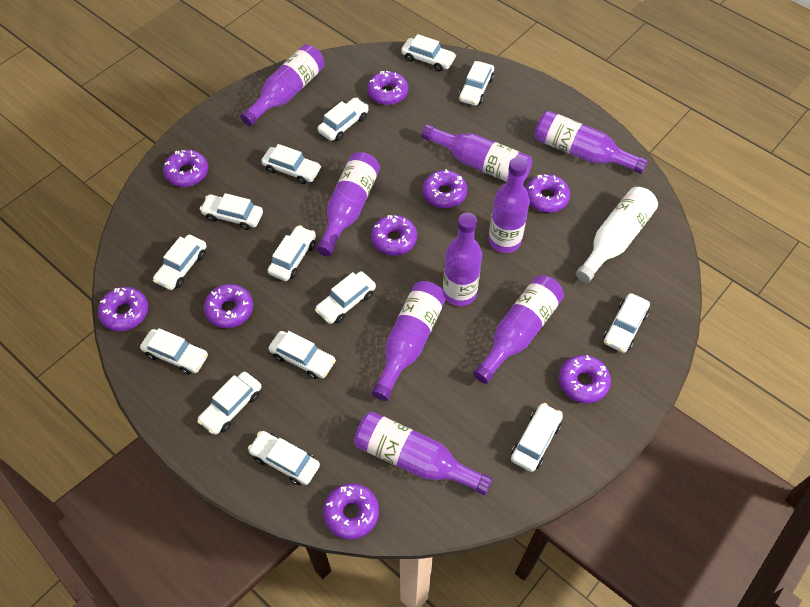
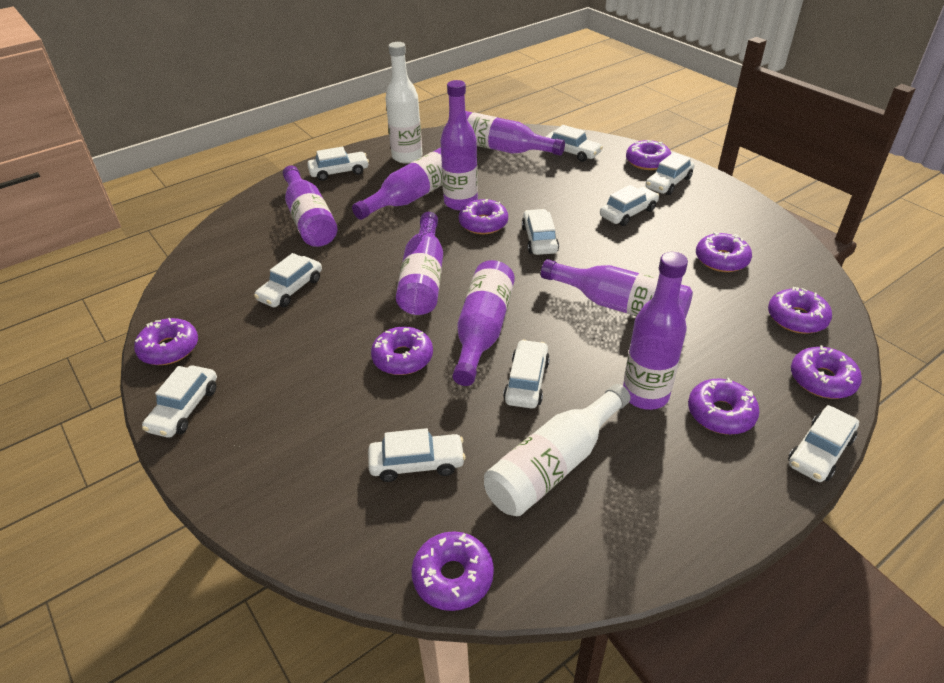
purple bottle: 9 -> 8
white bottle: 1 -> 2
white car: 14 -> 10

